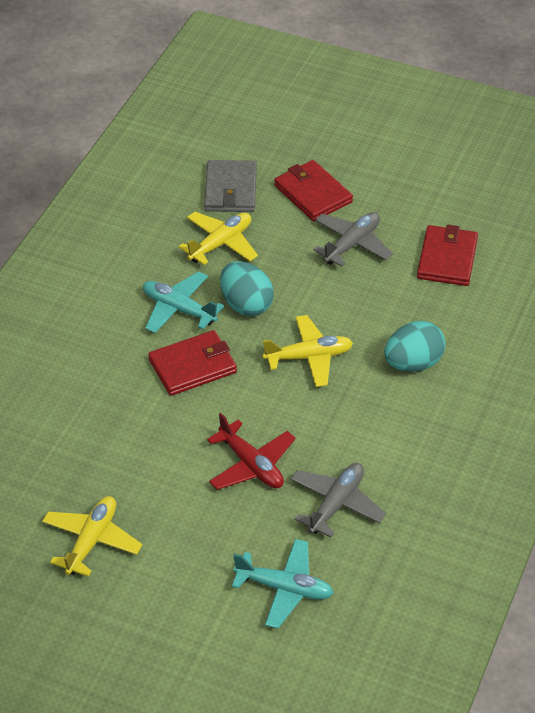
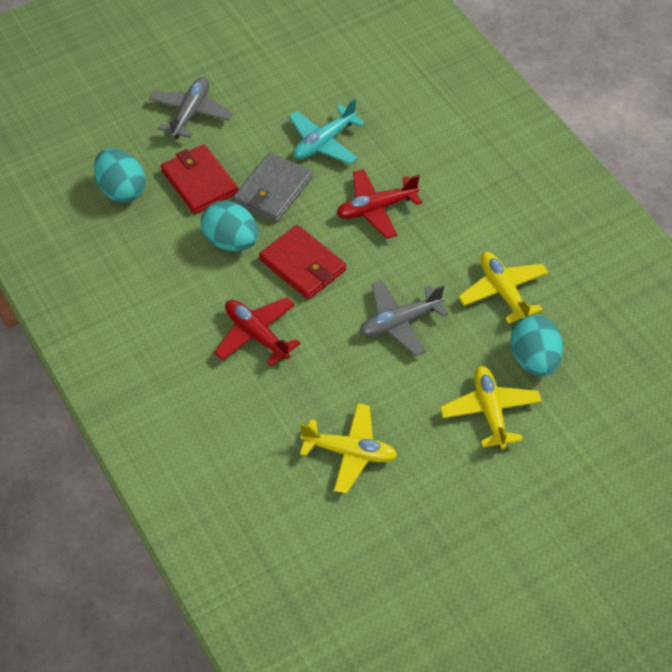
red plane: 1 -> 2
red wallet: 3 -> 2
turquoise egg: 2 -> 3
turquoise plane: 2 -> 1

